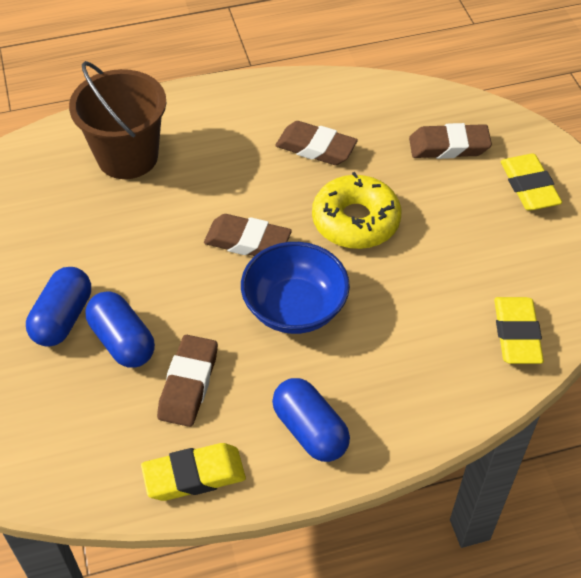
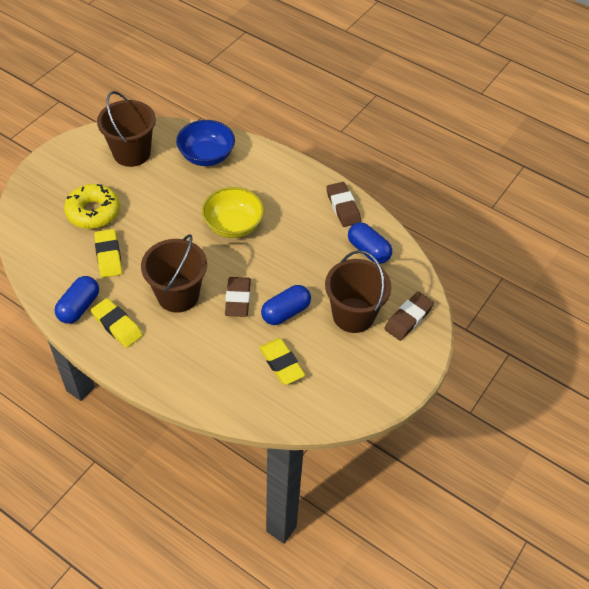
brown bucket: 1 -> 3
brown eraser: 4 -> 3
yellow bowl: 0 -> 1

